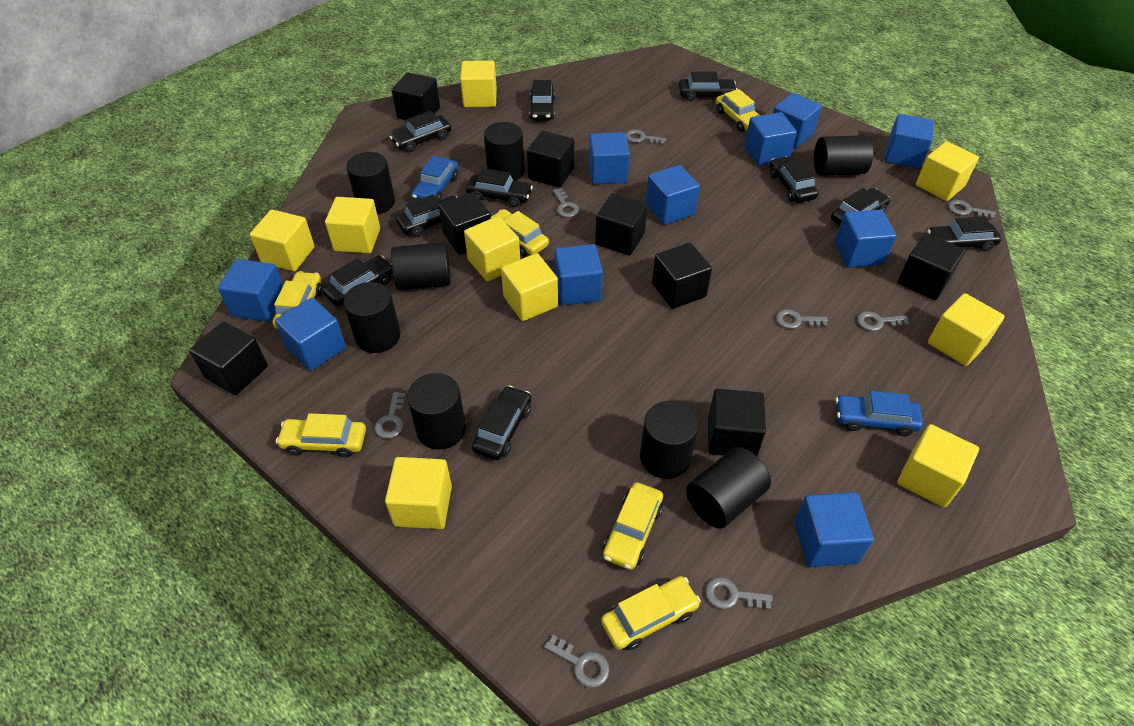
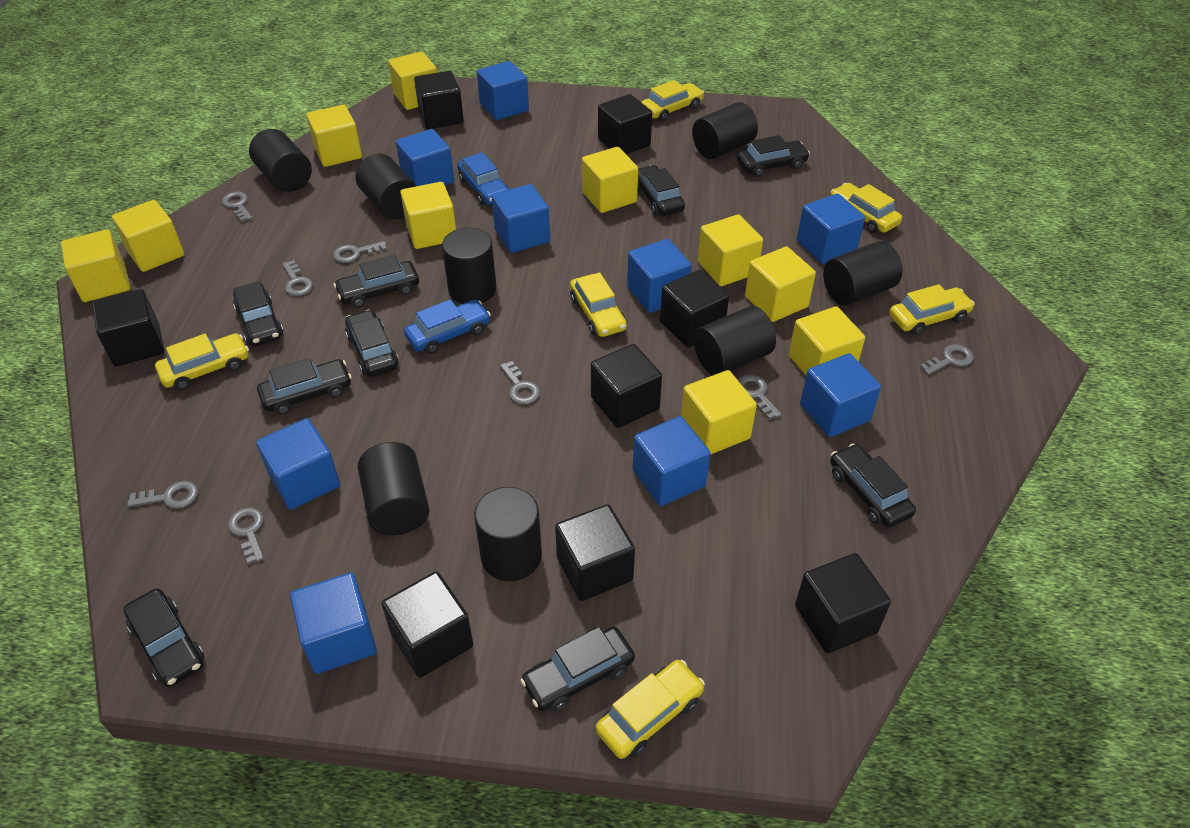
black car: 10 -> 9
blue cube: 10 -> 9
yellow cube: 9 -> 10

